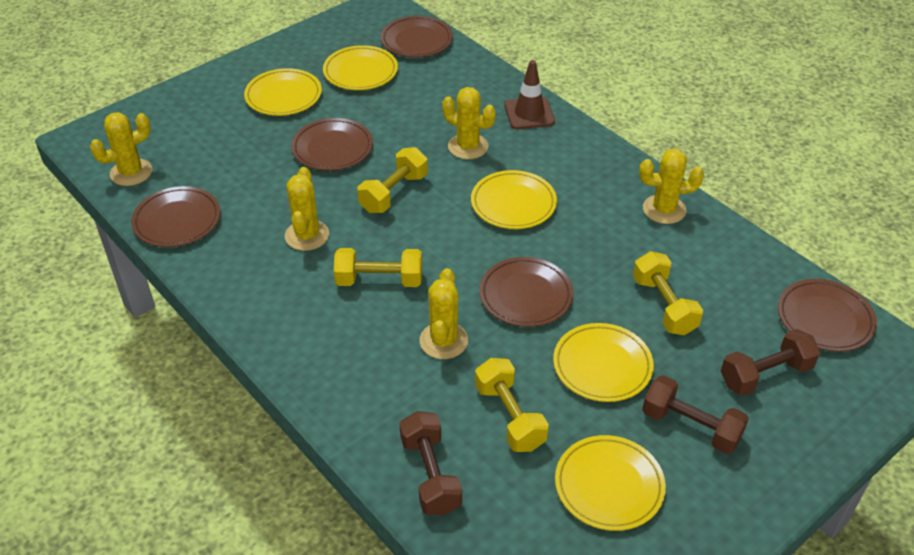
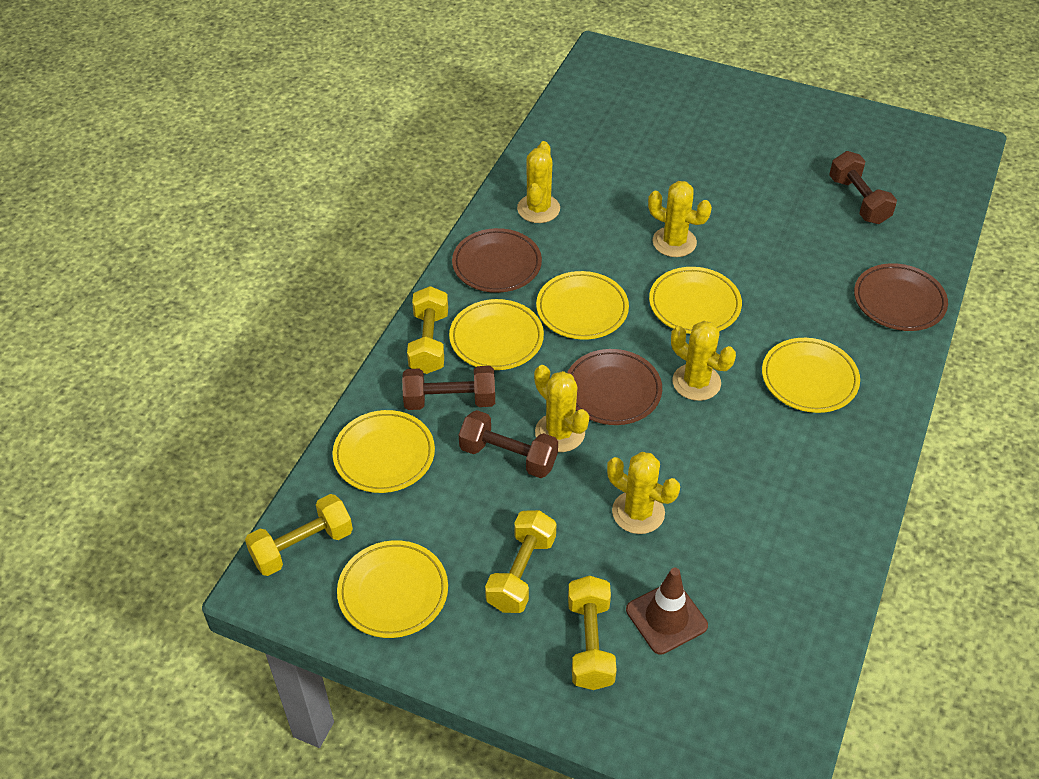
brown plate: 5 -> 3
yellow plate: 5 -> 6

